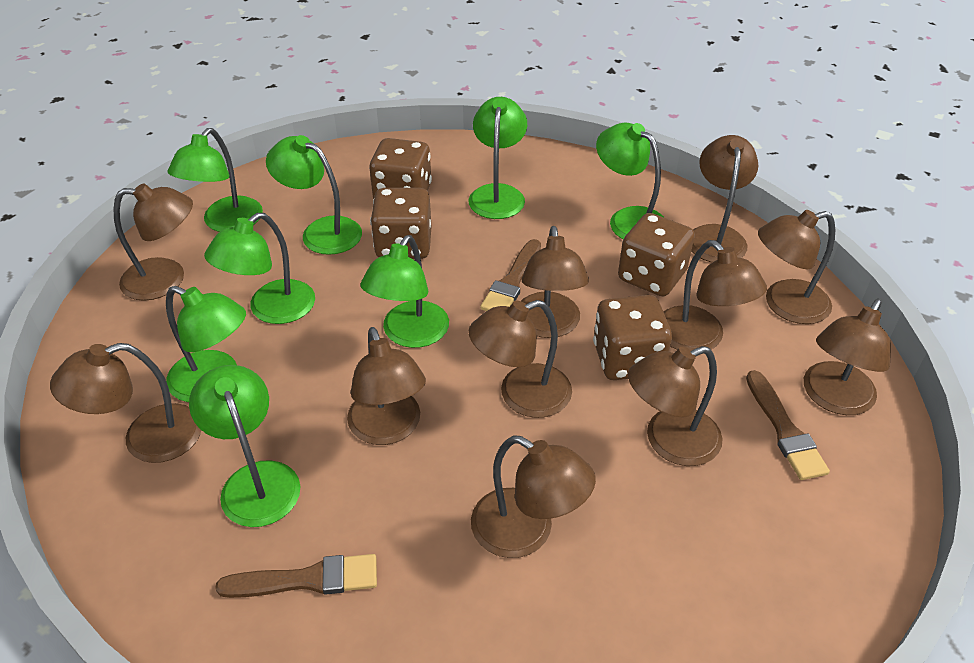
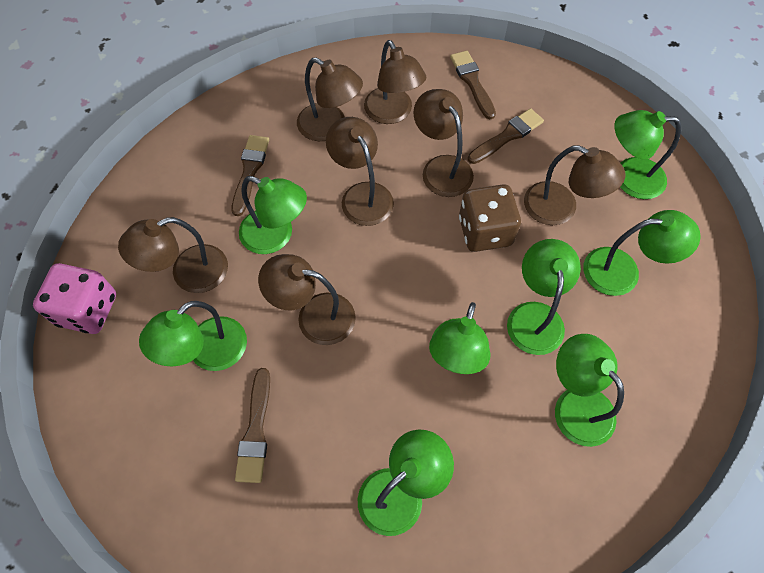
brown brush: 3 -> 4
brown dice: 4 -> 1
brown lamp: 11 -> 7
pink dice: 0 -> 1

